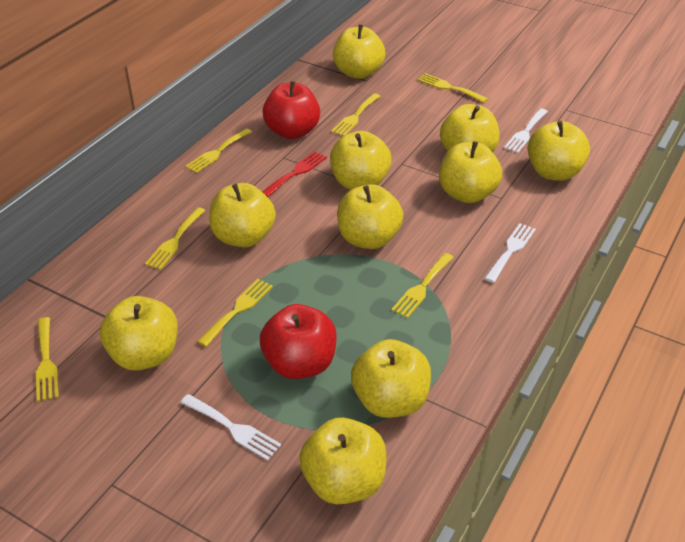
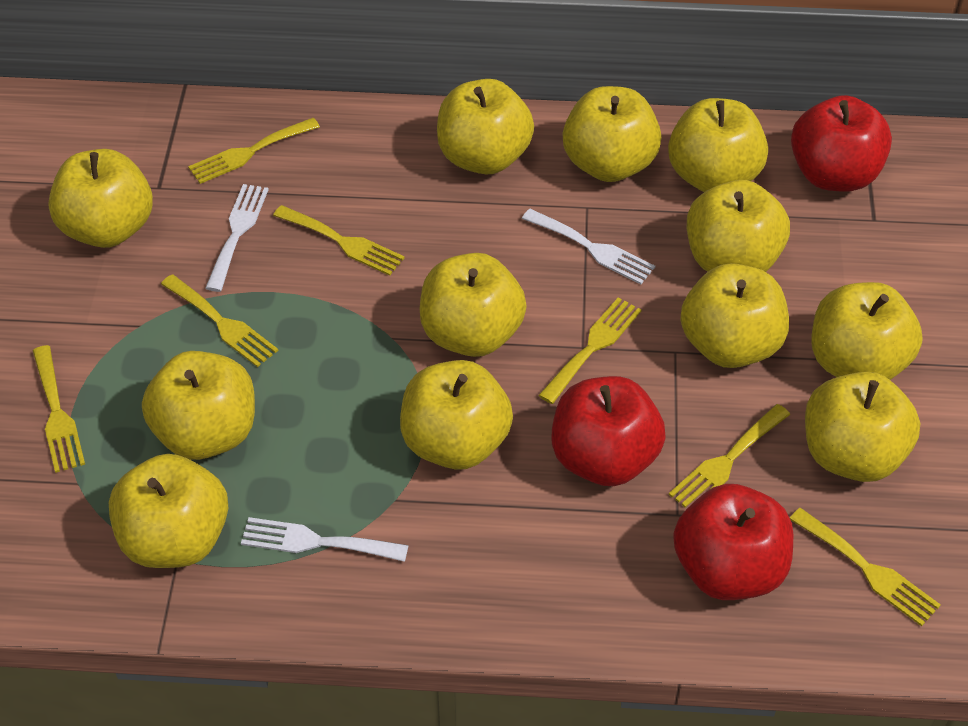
red apple: 2 -> 3
red fork: 1 -> 0
yellow apple: 10 -> 12

